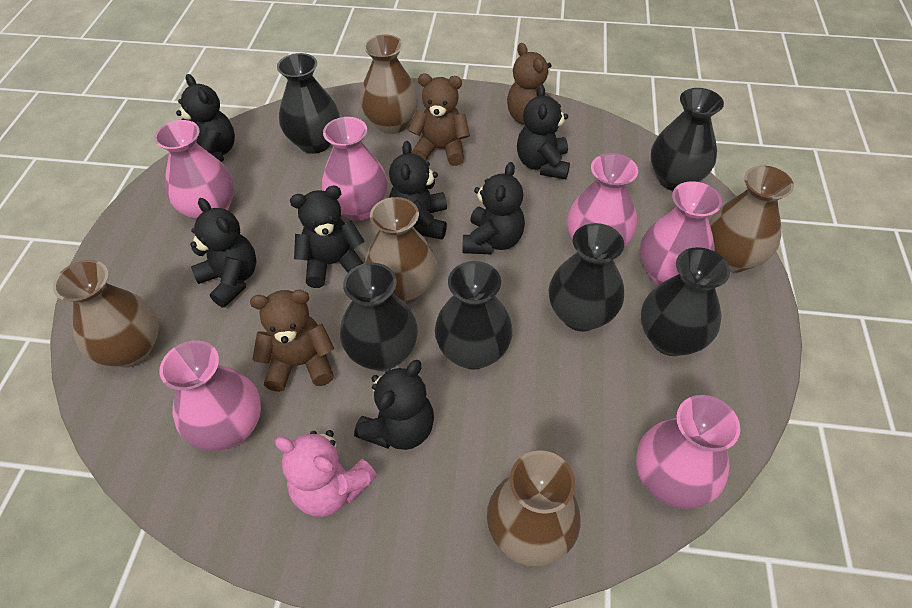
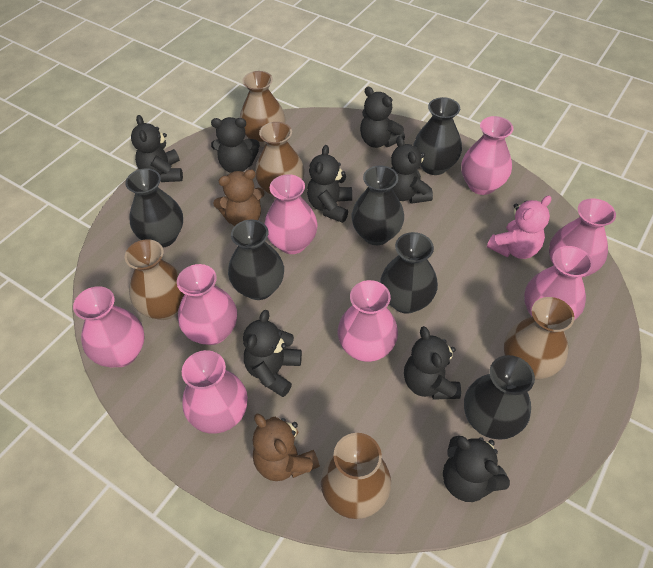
black teddy bear: 7 -> 8
brown teddy bear: 3 -> 2
pink vase: 6 -> 8

